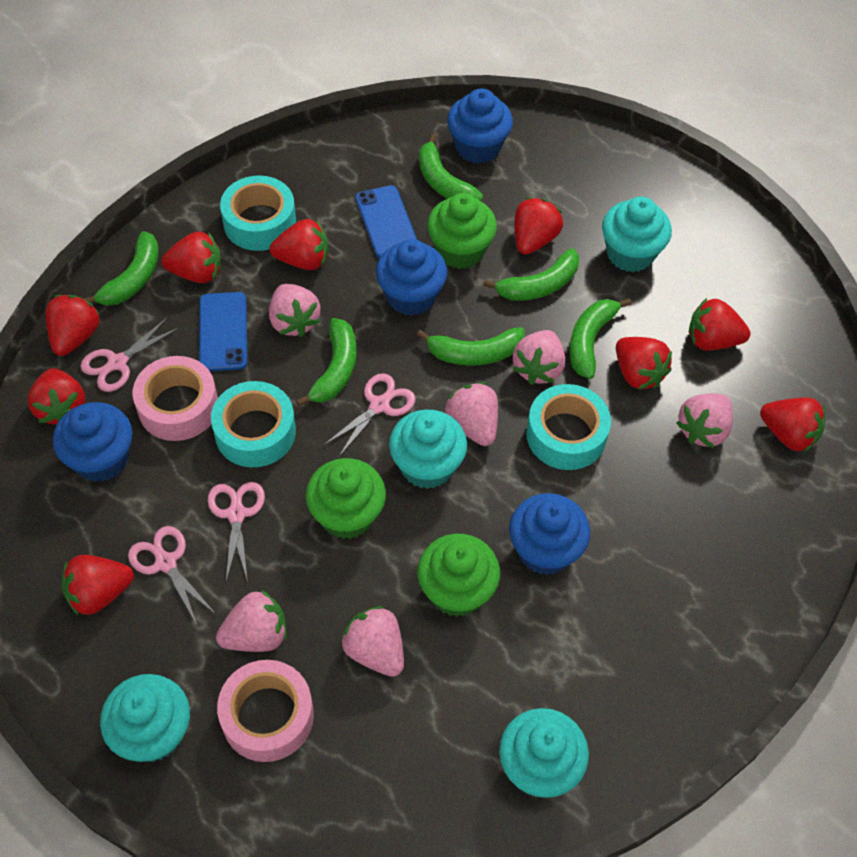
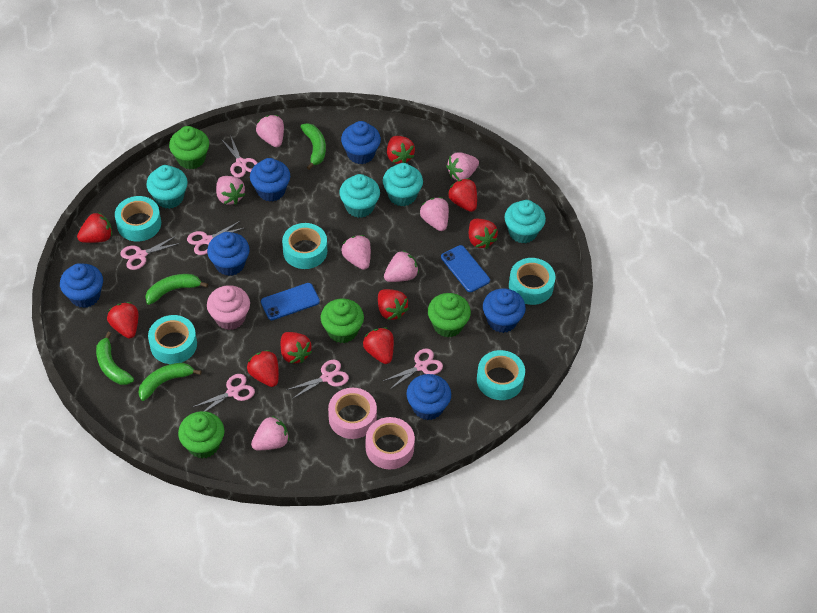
blue cupcake: 4 -> 6
green banana: 6 -> 4
green cupcake: 3 -> 4
pink cupcake: 0 -> 1
pink scissors: 4 -> 6
pink strawberry: 6 -> 7
turquoise tape: 3 -> 5

